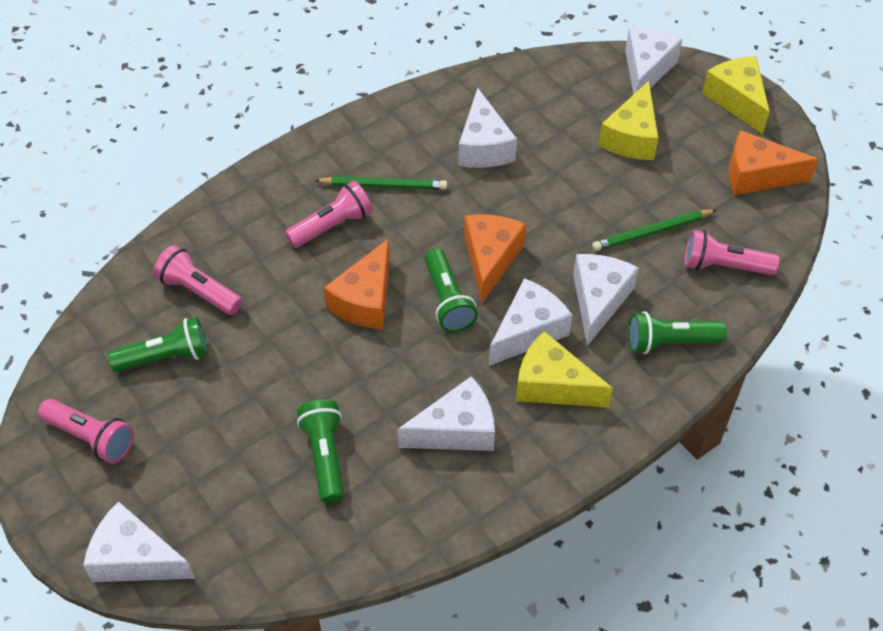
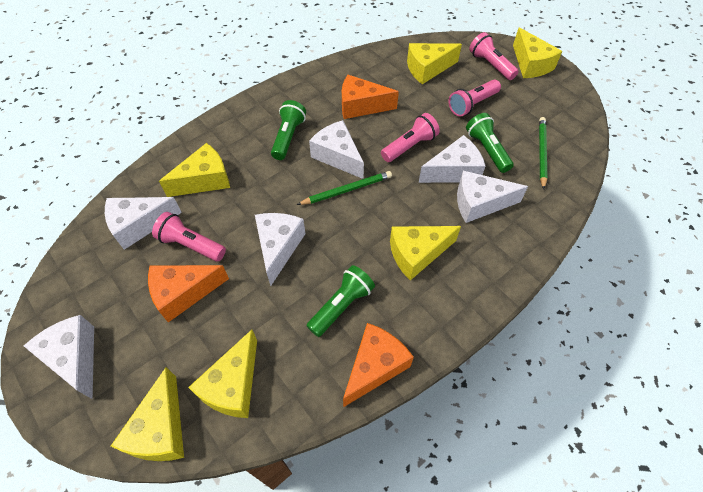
green flashlight: 4 -> 3
yellow cheese: 3 -> 6

